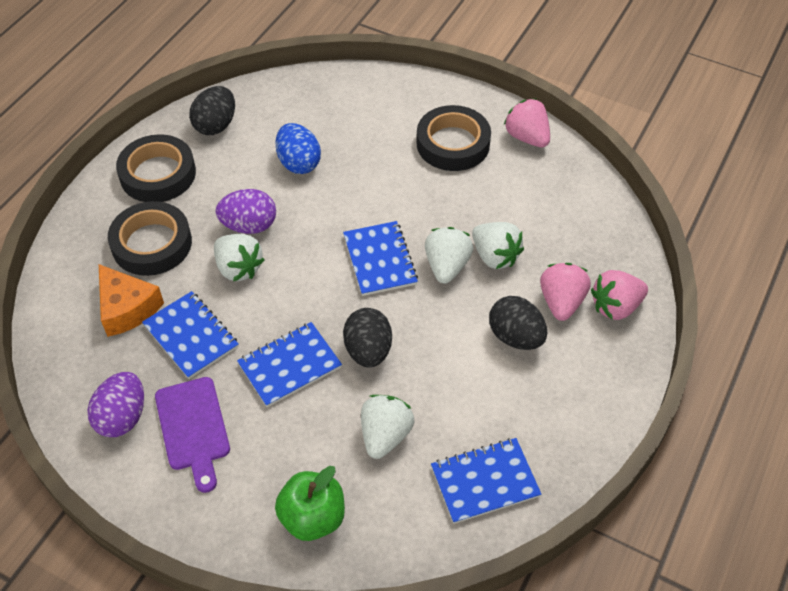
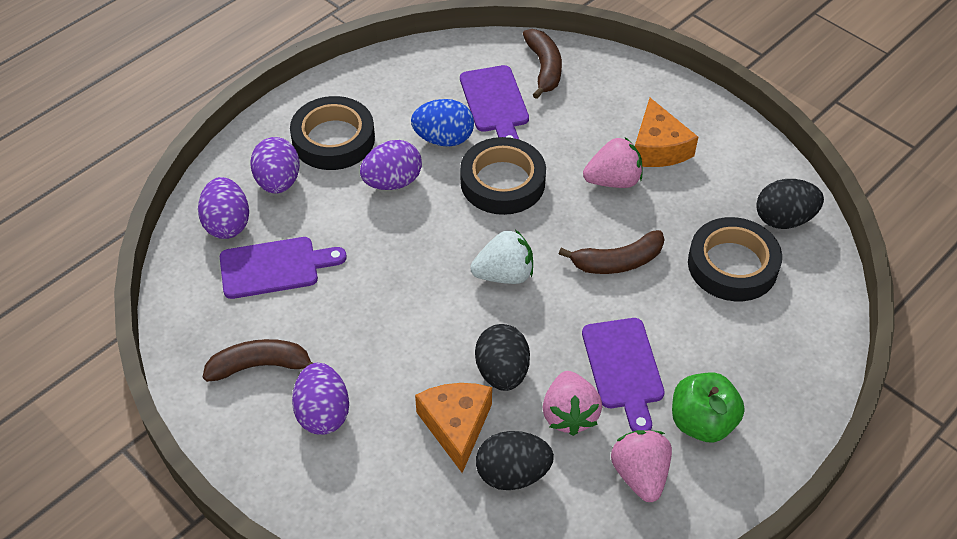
blue notebook: 4 -> 0
brown banana: 0 -> 3
orange cheese: 1 -> 2
purple cutting board: 1 -> 3
purple egg: 2 -> 4
white strawberry: 4 -> 1

